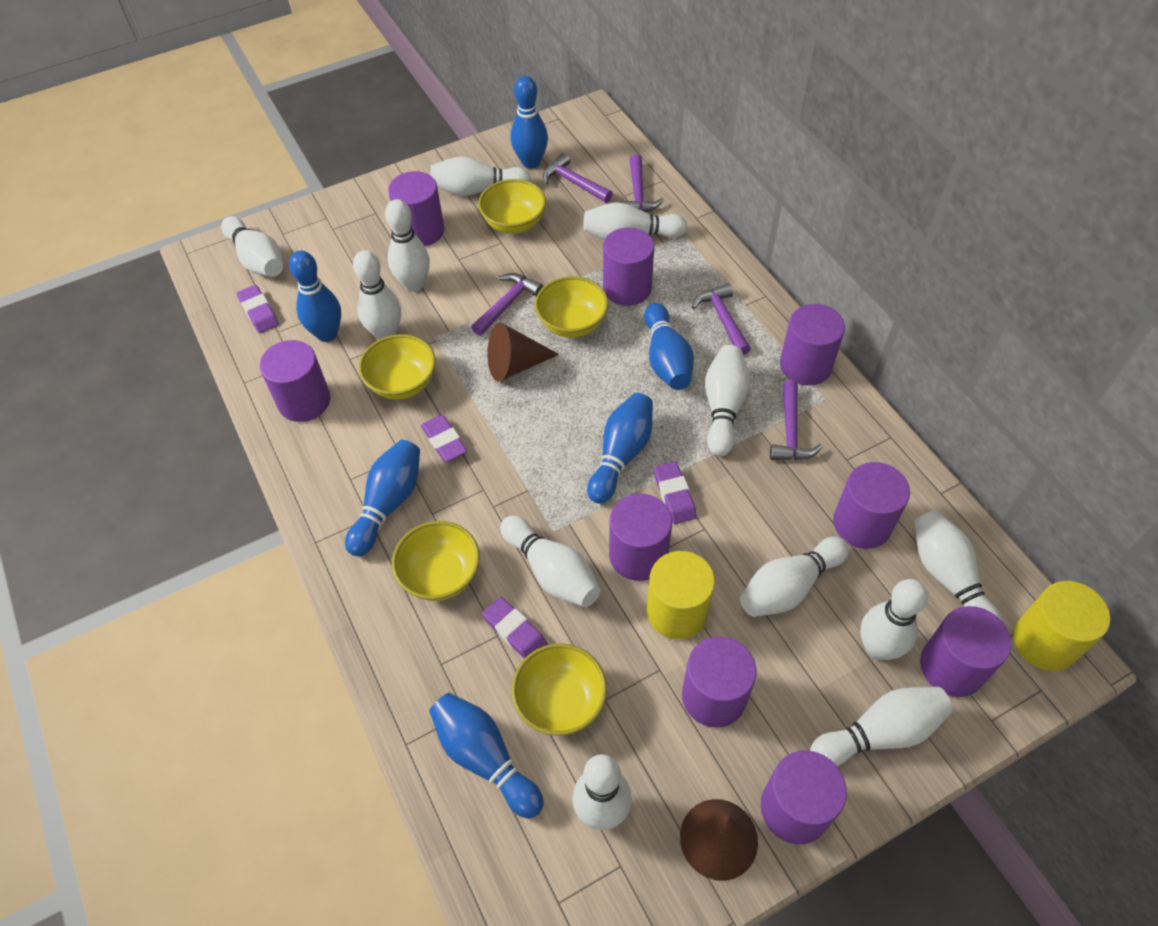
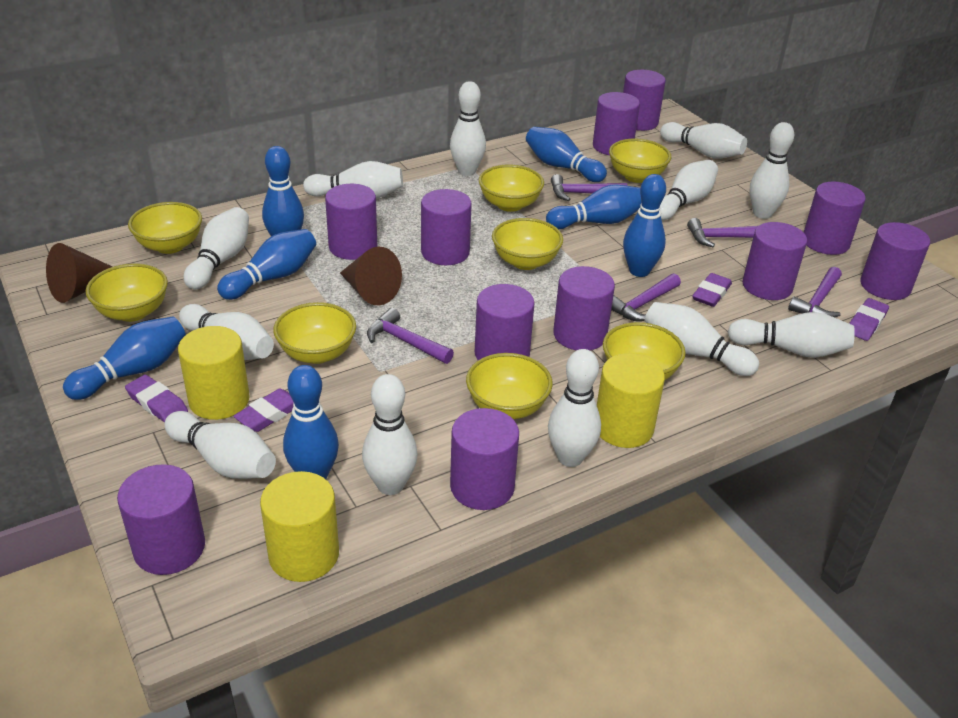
blue bowling pin: 6 -> 7
purple cylinder: 9 -> 11
yellow bowl: 5 -> 8
yellow cylinder: 2 -> 3

